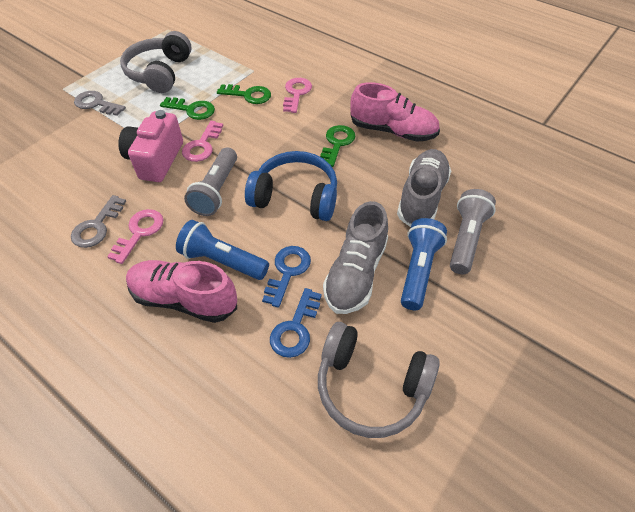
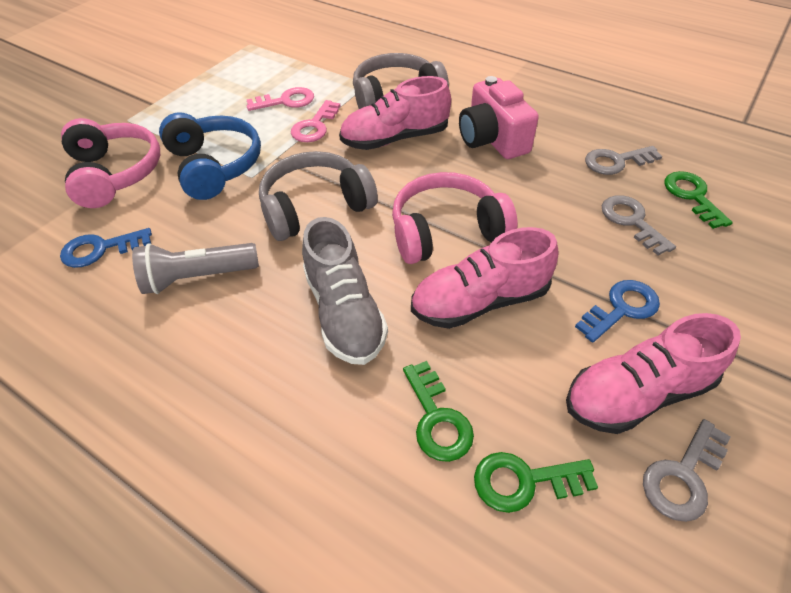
blue flashlight: 2 -> 0
grey flashlight: 2 -> 1
grey key: 2 -> 3
grey shoe: 2 -> 1
pink headphones: 0 -> 2
pink key: 3 -> 2
pink shoe: 2 -> 3

